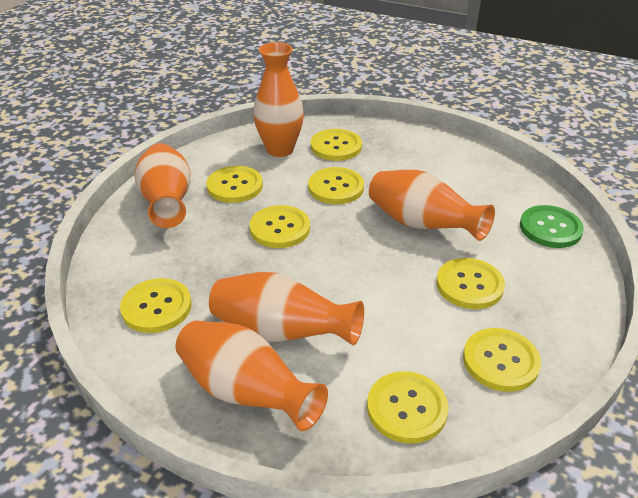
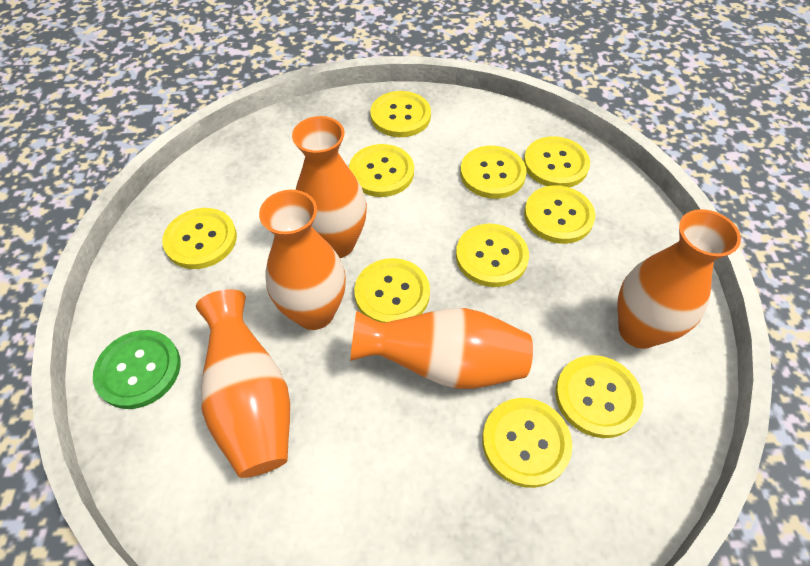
yellow button: 8 -> 10

